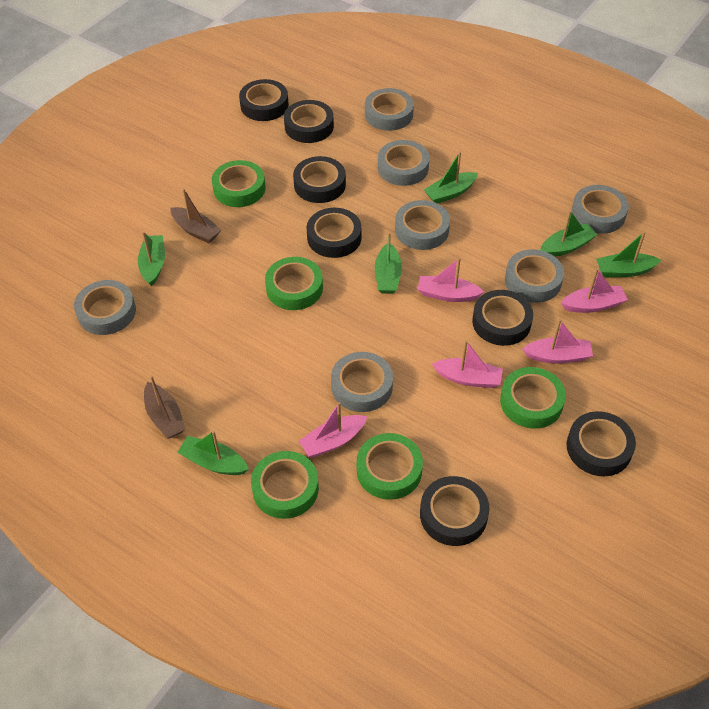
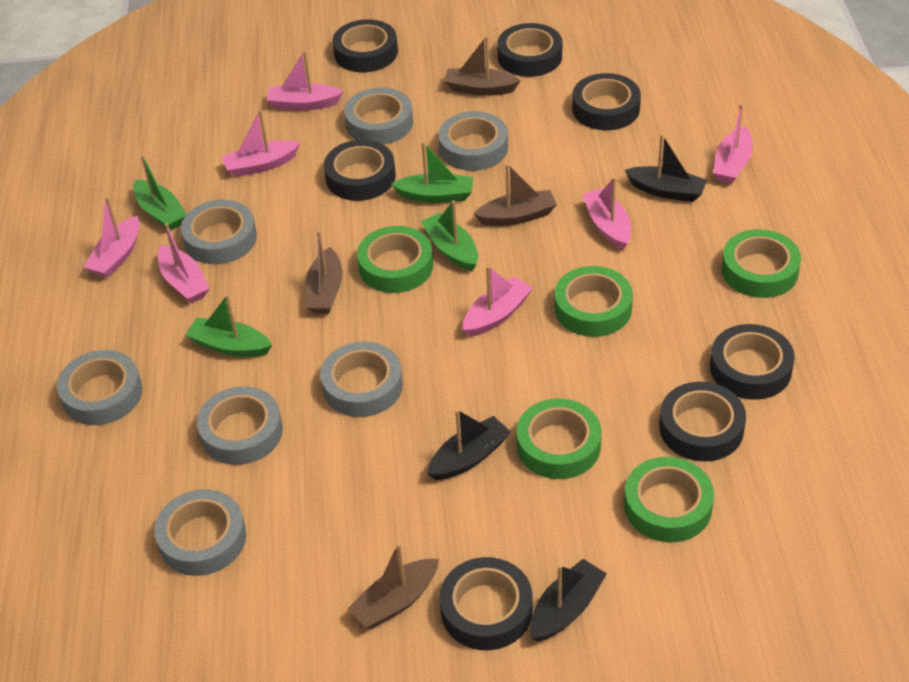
black boat: 0 -> 3
brown boat: 2 -> 4
green boat: 6 -> 4
pink boat: 5 -> 7

